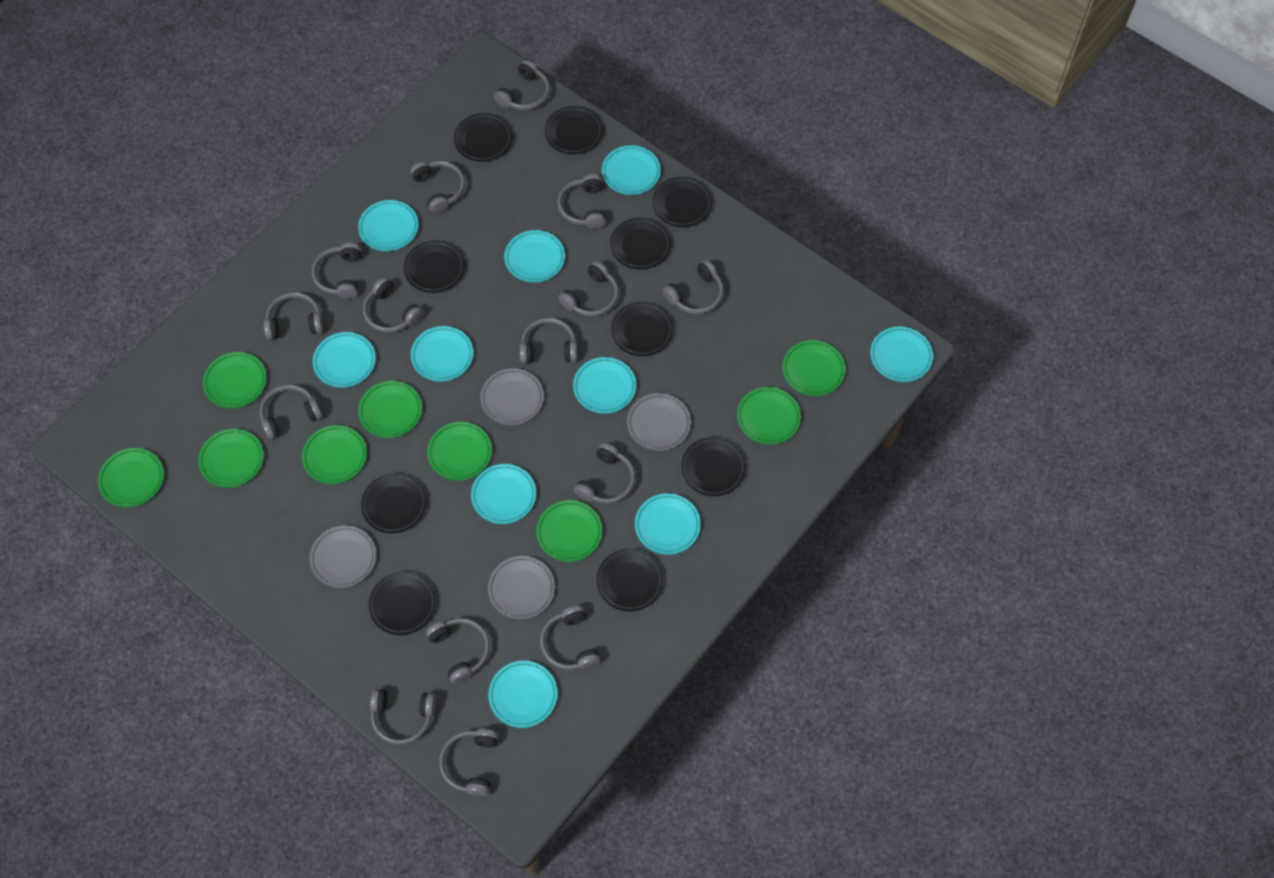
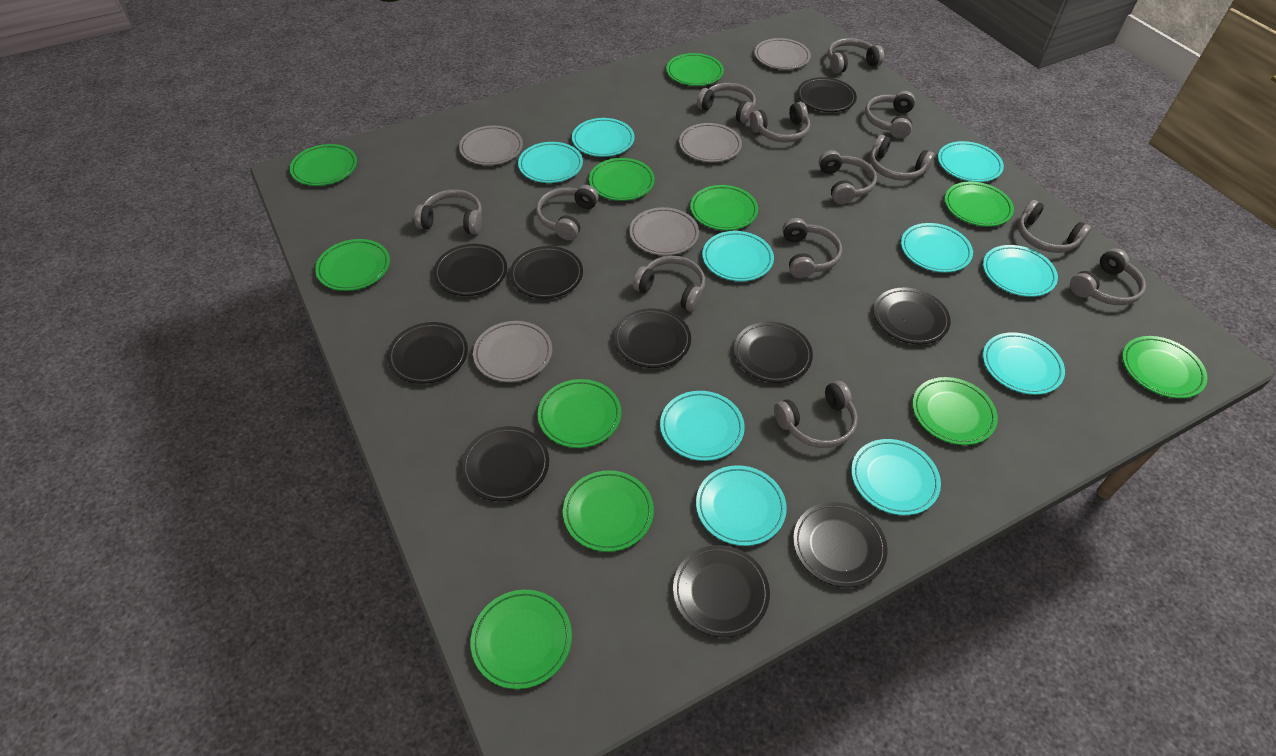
green plate: 9 -> 11
grey headphones: 15 -> 13
grey plate: 4 -> 5

